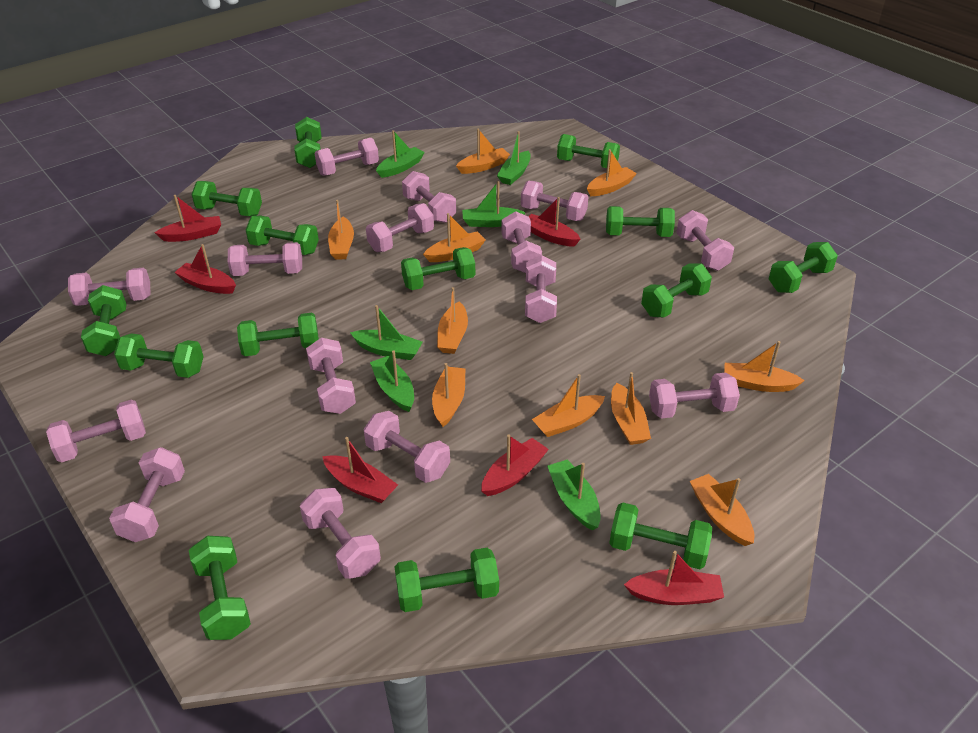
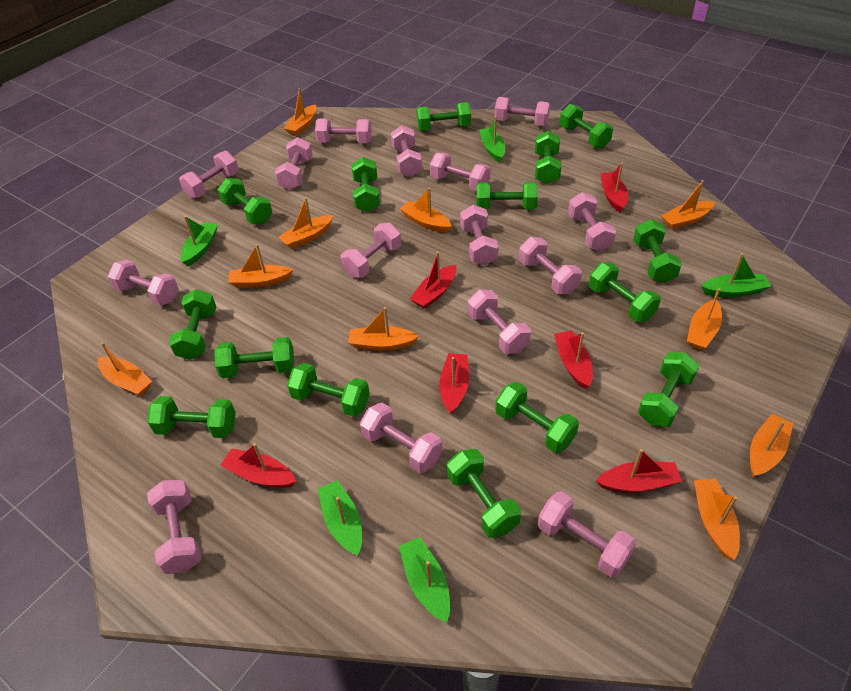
green boat: 6 -> 5
green dumbbell: 14 -> 15

